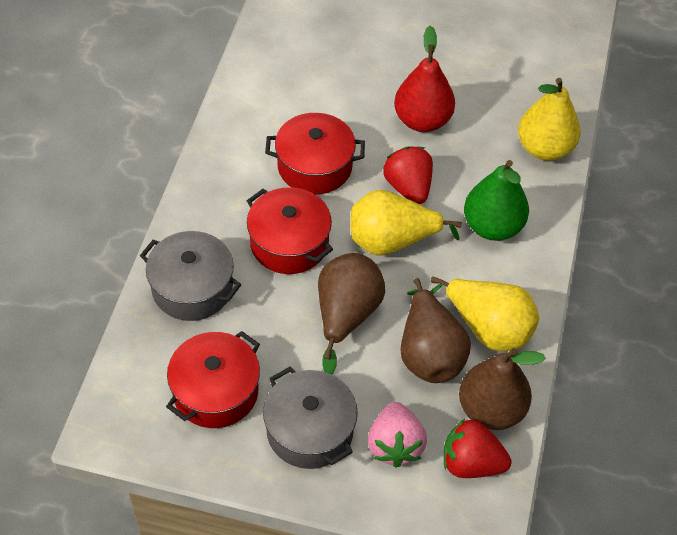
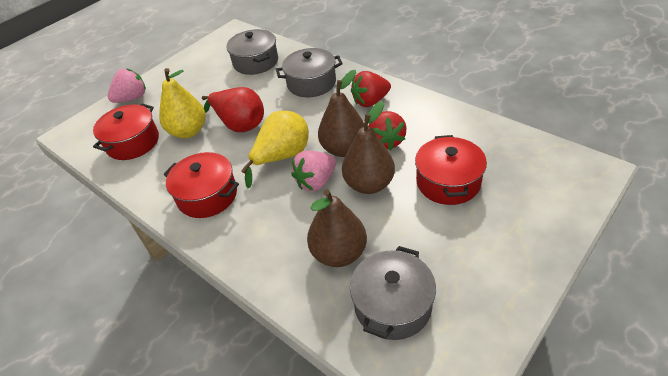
green pear: 1 -> 0
grey pot: 2 -> 3
pink strawberry: 1 -> 2
yellow pear: 3 -> 2

